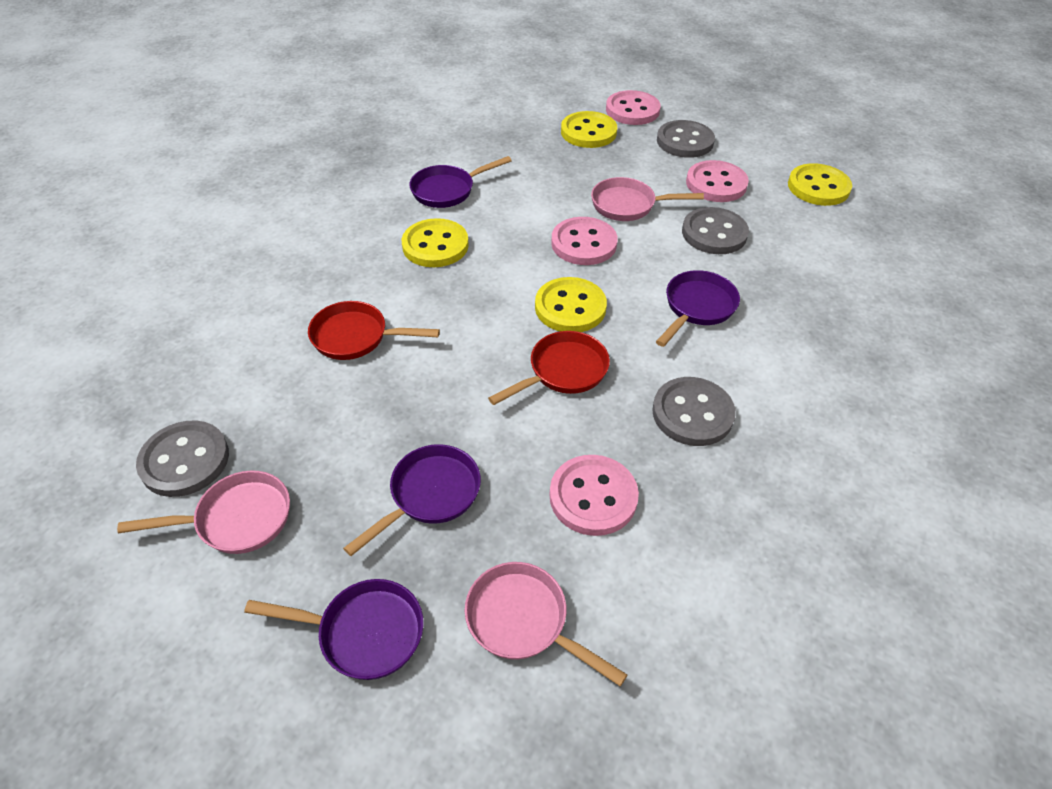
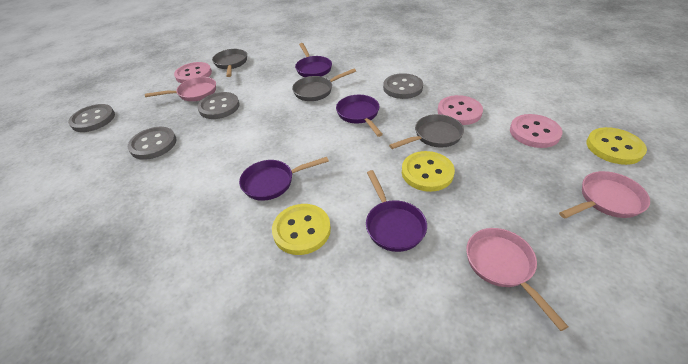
grey pan: 0 -> 3
pink button: 4 -> 3
red pan: 2 -> 0
yellow button: 4 -> 3

